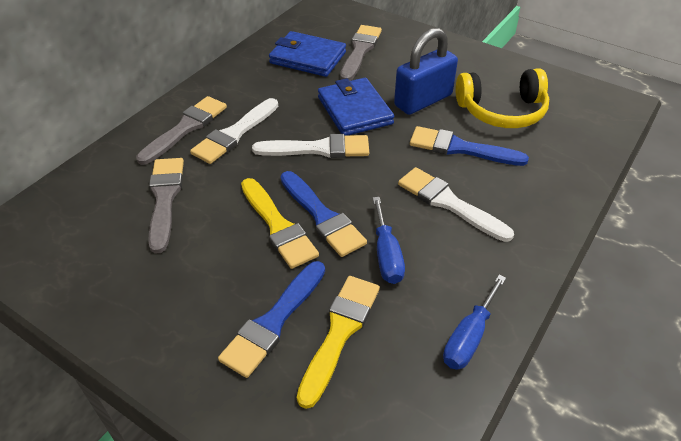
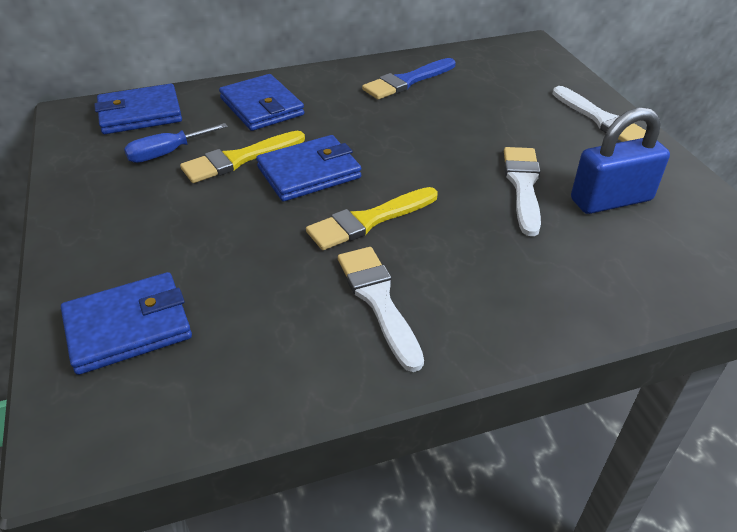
blue brush: 3 -> 1
blue screwdriver: 2 -> 1
blue wallet: 2 -> 4
grey brush: 3 -> 0
yellow headphones: 1 -> 0

